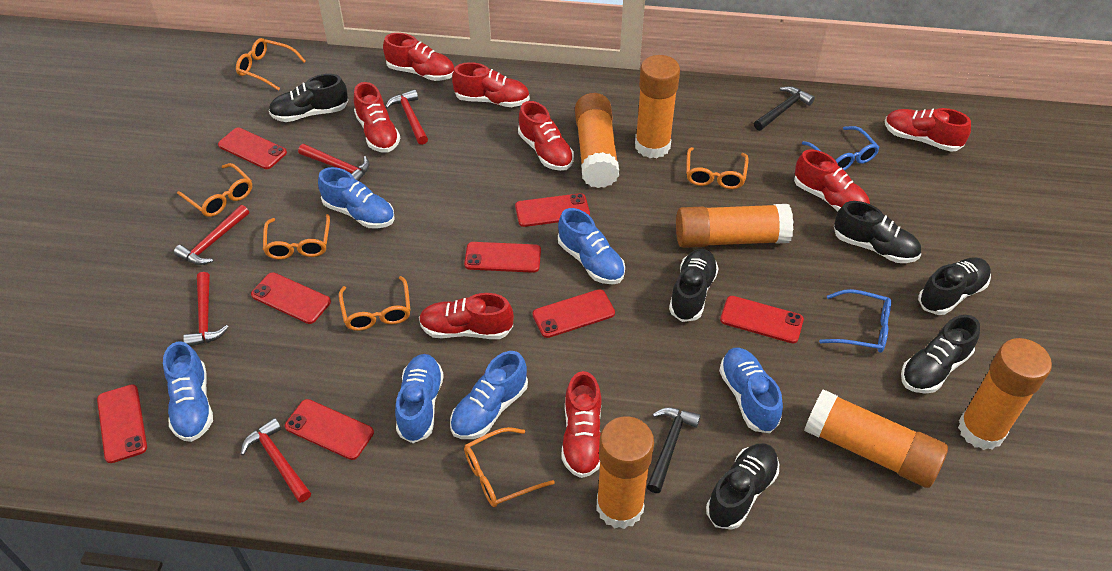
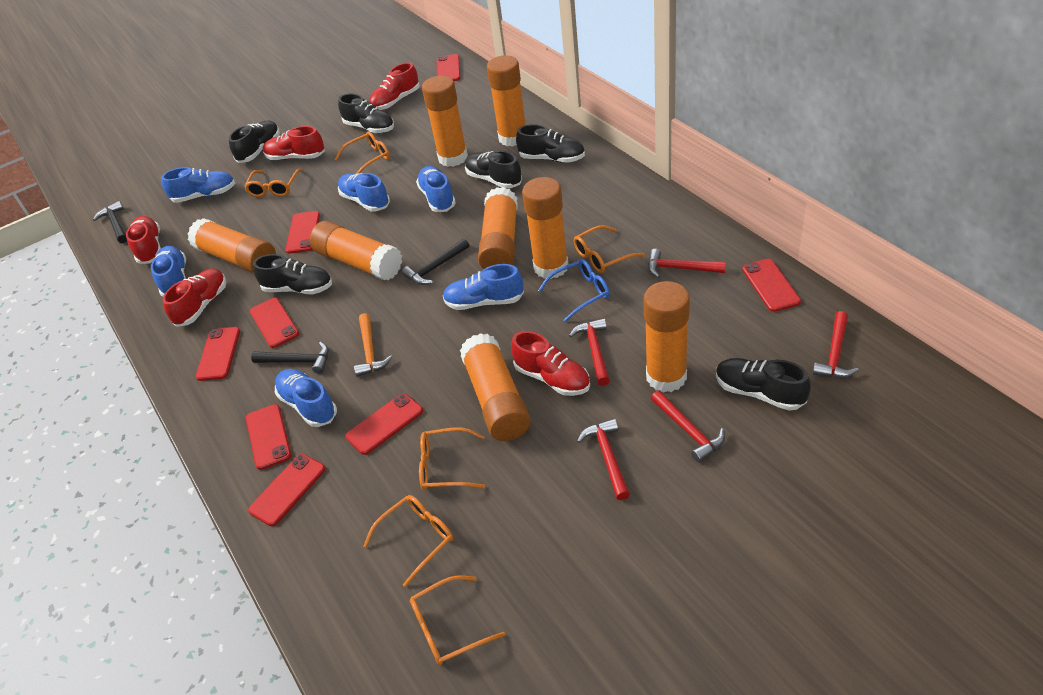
black hammer: 2 -> 3
blue glasses: 2 -> 1
orange glue stick: 6 -> 8
orange hammer: 0 -> 1
red shoe: 8 -> 5

